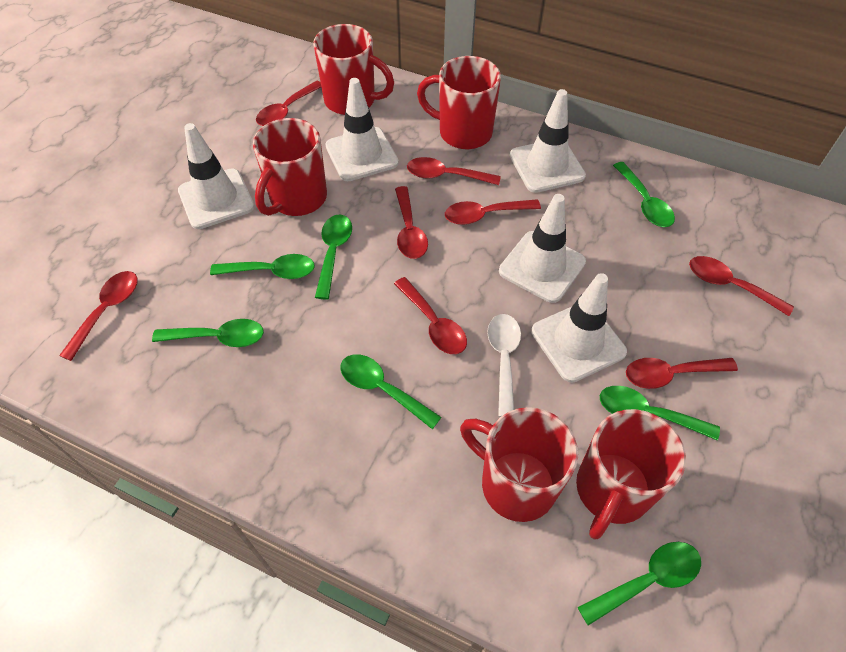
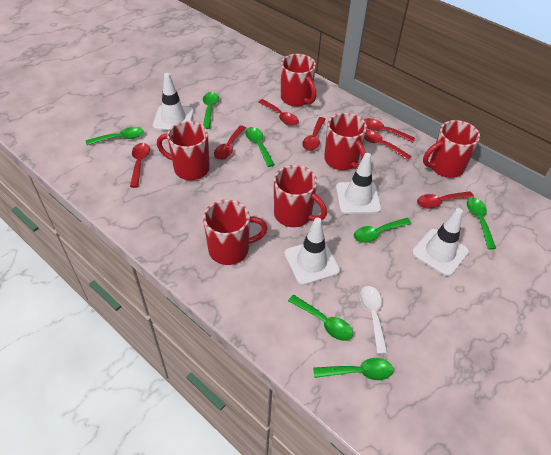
red mug: 5 -> 6
red spoon: 8 -> 7
white traffic cone: 5 -> 4

